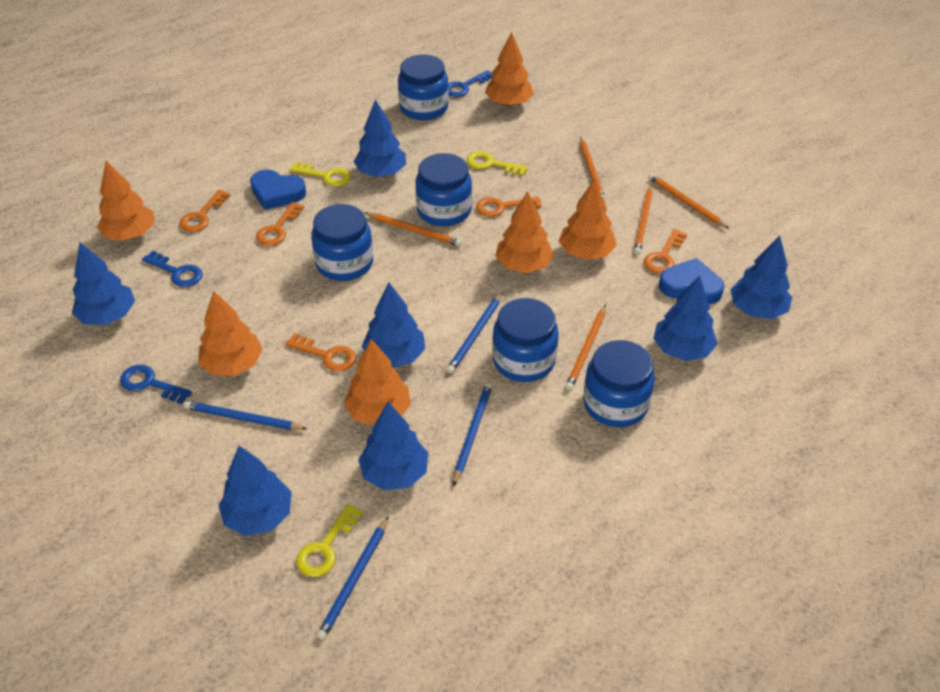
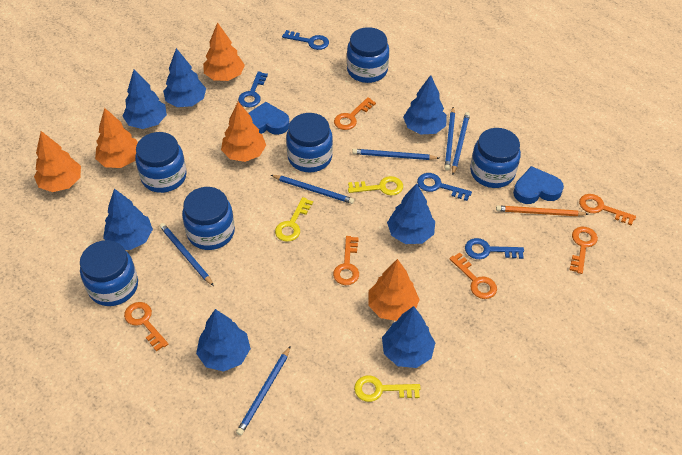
blue jar: 5 -> 6
blue key: 3 -> 4
blue pencil: 4 -> 6
orange key: 5 -> 6
orange pencil: 5 -> 1
orange tree: 6 -> 5

